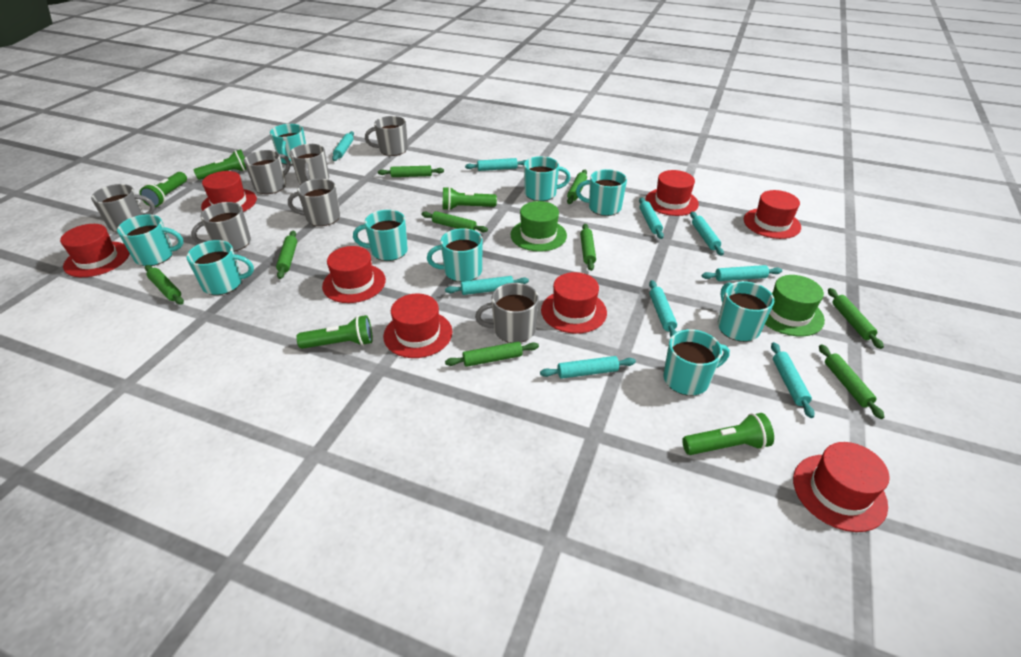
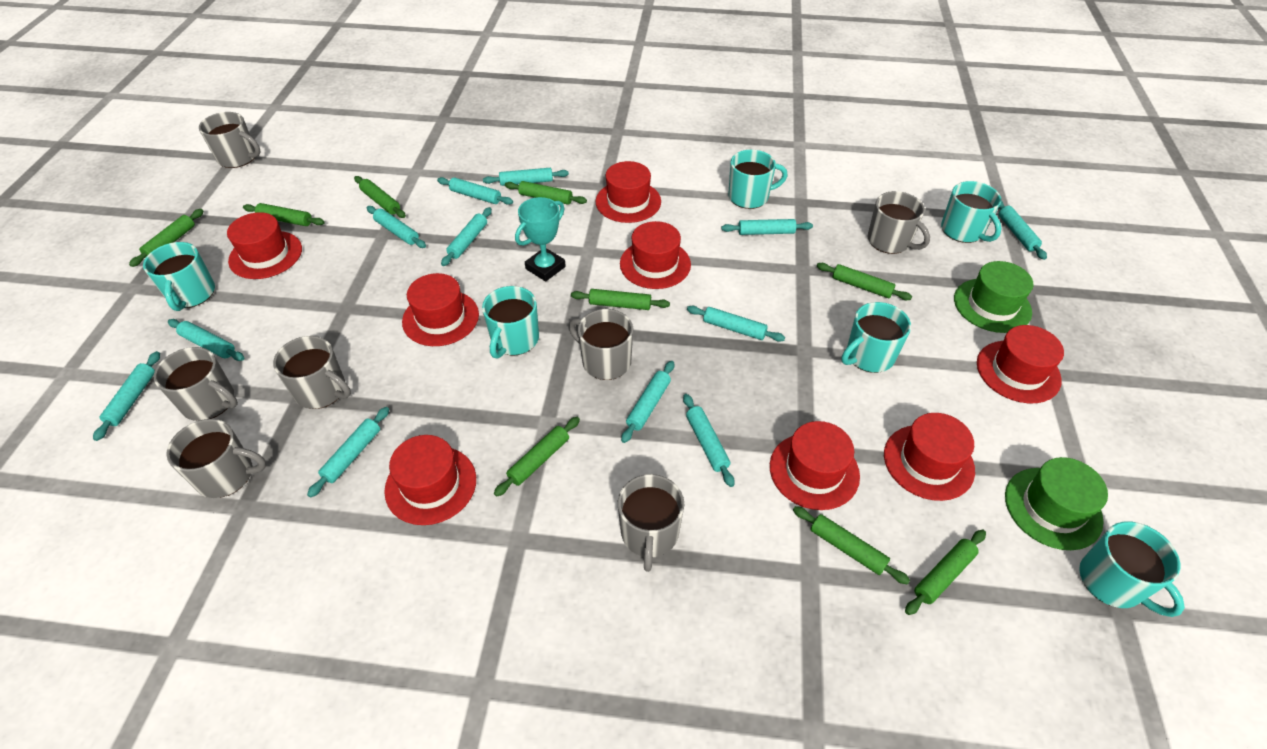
green flashlight: 5 -> 0
turquoise mug: 9 -> 6
turquoise rolling pin: 9 -> 12
turquoise trophy: 0 -> 1

